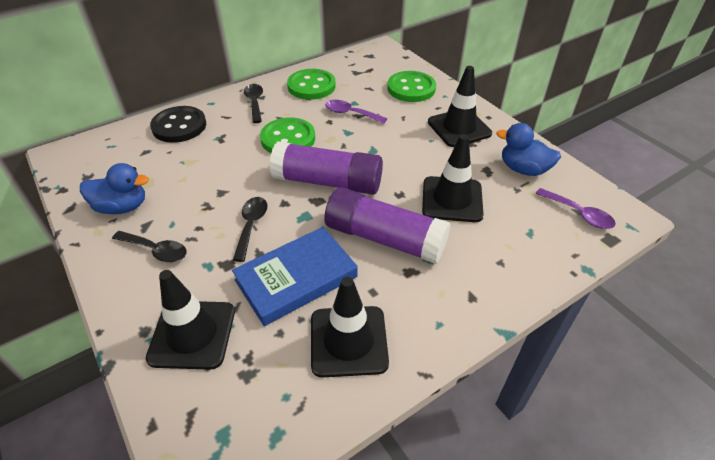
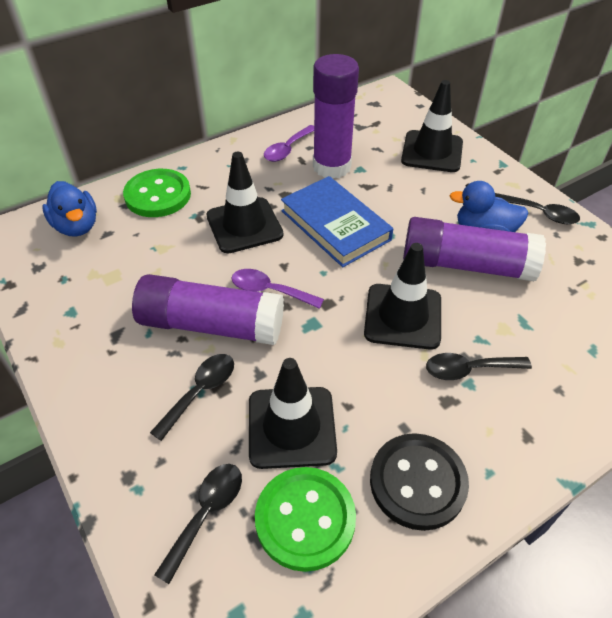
black spoon: 3 -> 4
green button: 3 -> 2
purple glue stick: 2 -> 3

